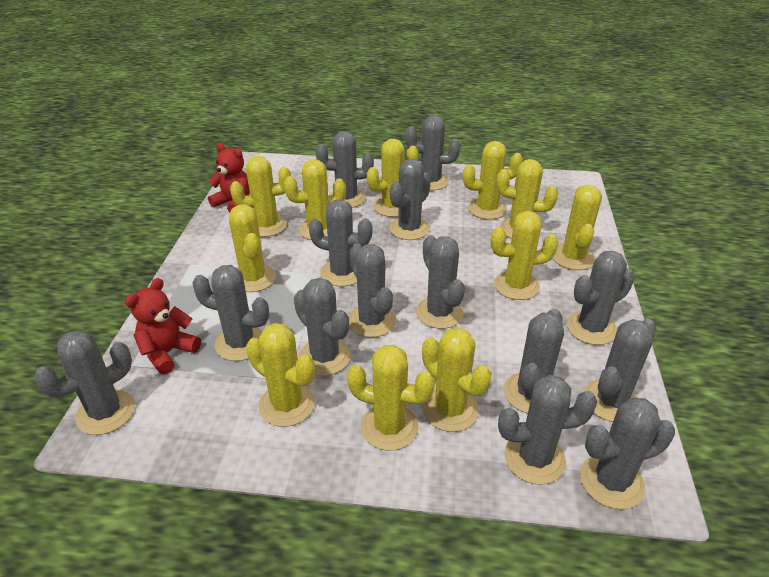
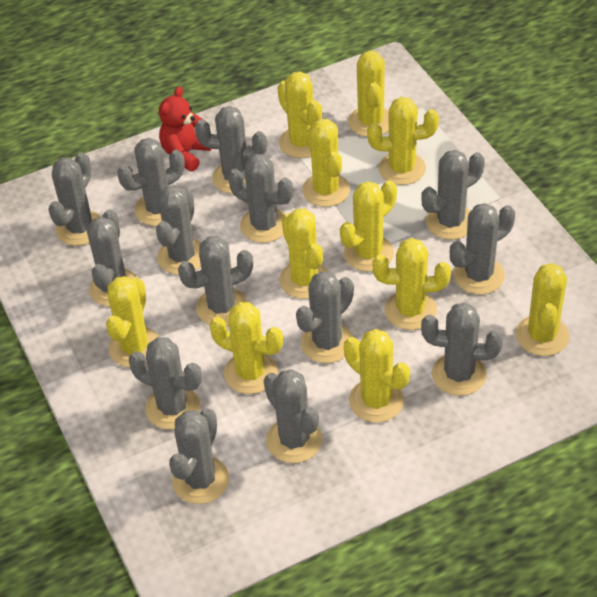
red teddy bear: 2 -> 1

